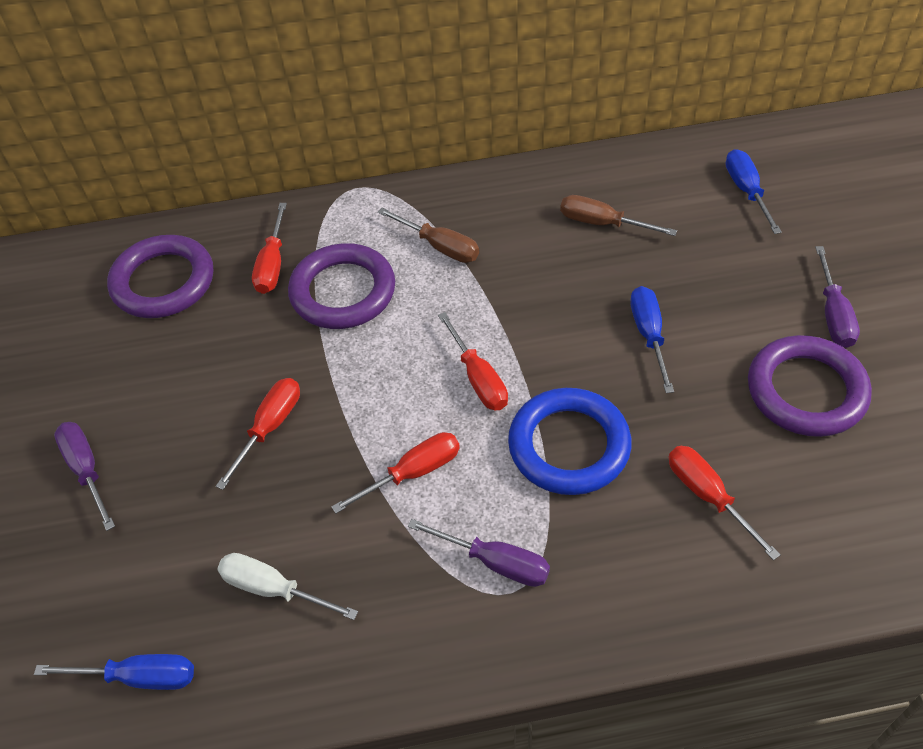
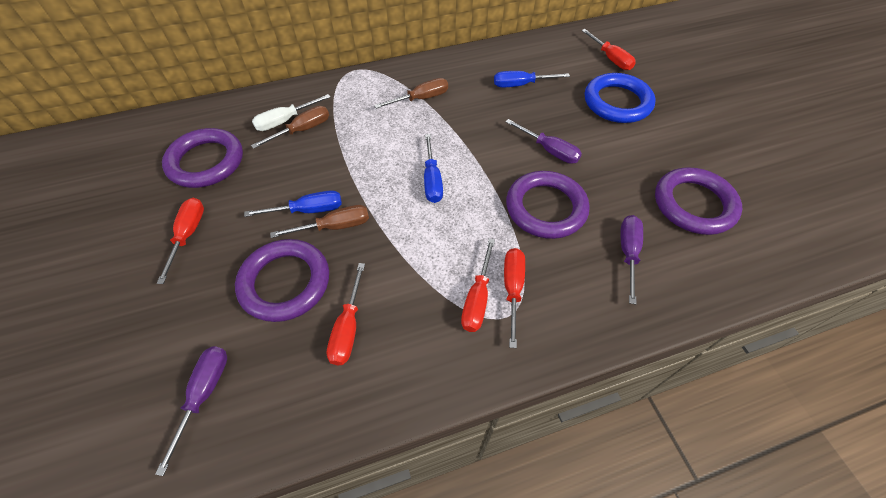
brown screwdriver: 2 -> 3
purple ring: 3 -> 4

